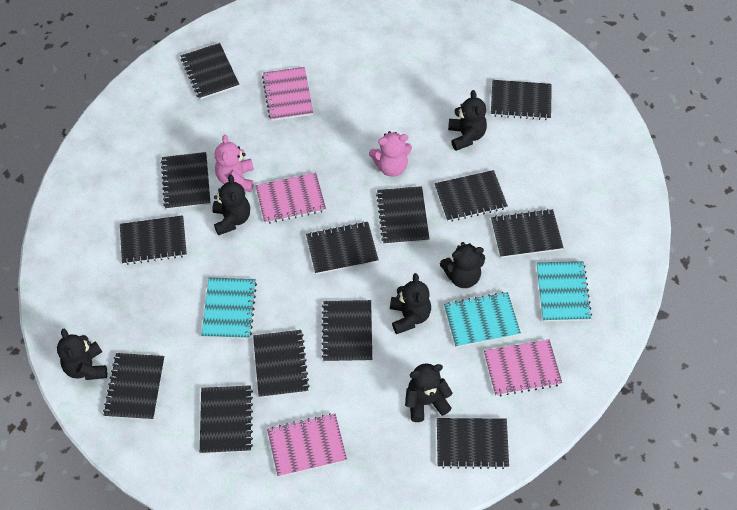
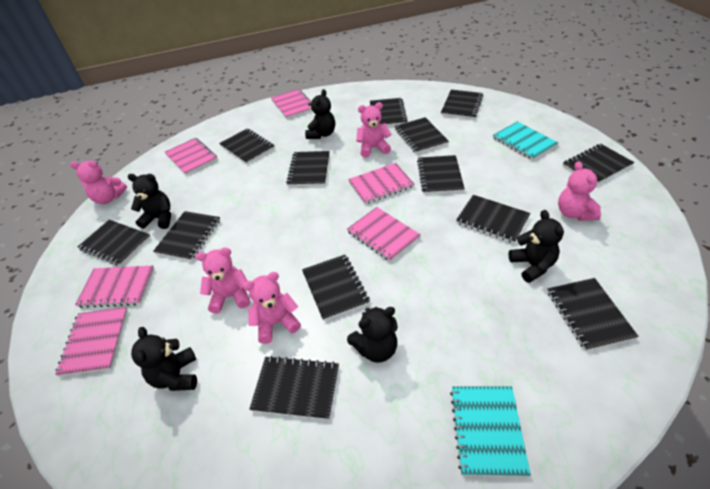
black teddy bear: 6 -> 5
pink notebook: 4 -> 6
pink teddy bear: 2 -> 5
turquoise notebook: 3 -> 2

